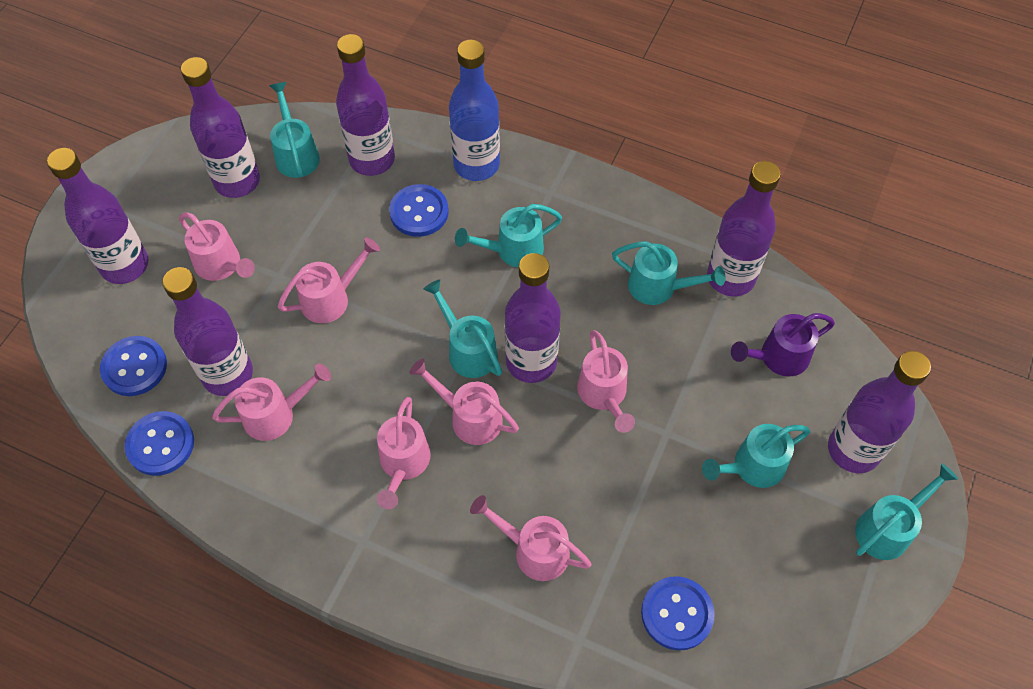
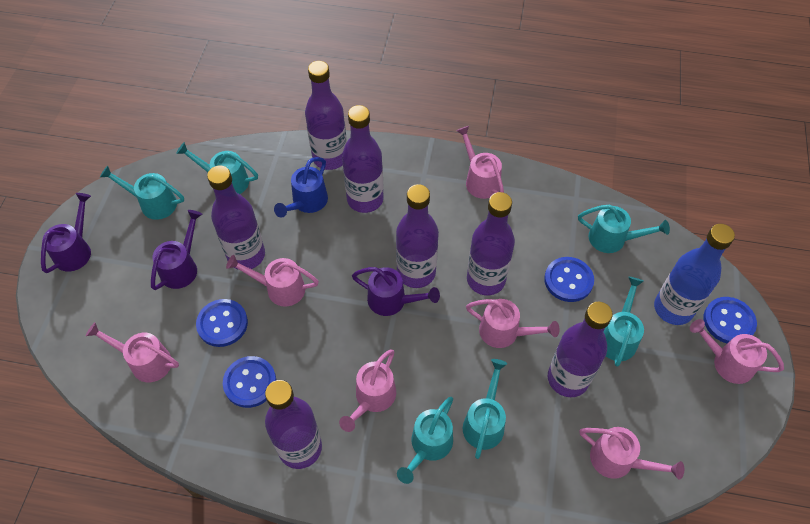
blue watering can: 0 -> 1
purple watering can: 1 -> 3

